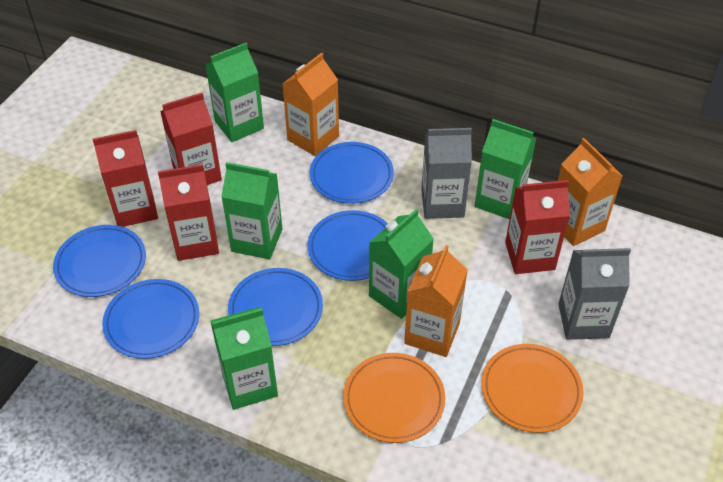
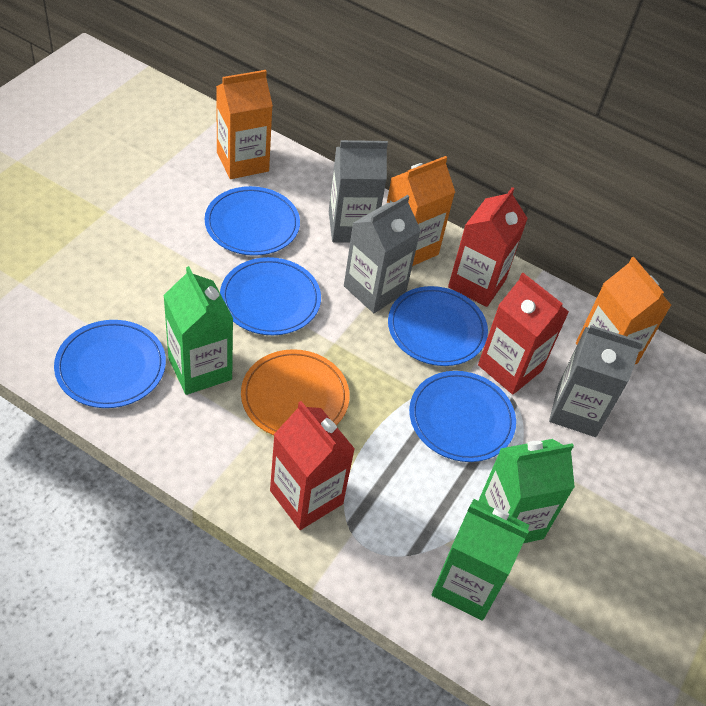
green carton: 5 -> 3
grey carton: 2 -> 3
orange plate: 2 -> 1
red carton: 4 -> 3

